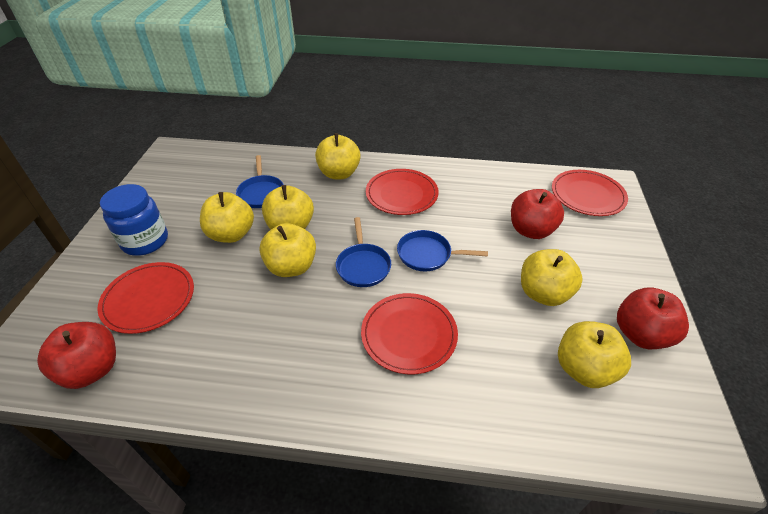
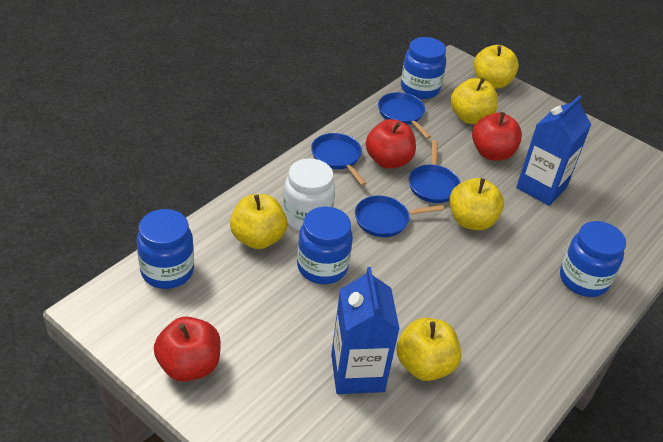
blue carton: 0 -> 2
blue jar: 1 -> 4
blue pan: 3 -> 4
red plate: 4 -> 0
white jar: 0 -> 1
yellow apple: 6 -> 5

